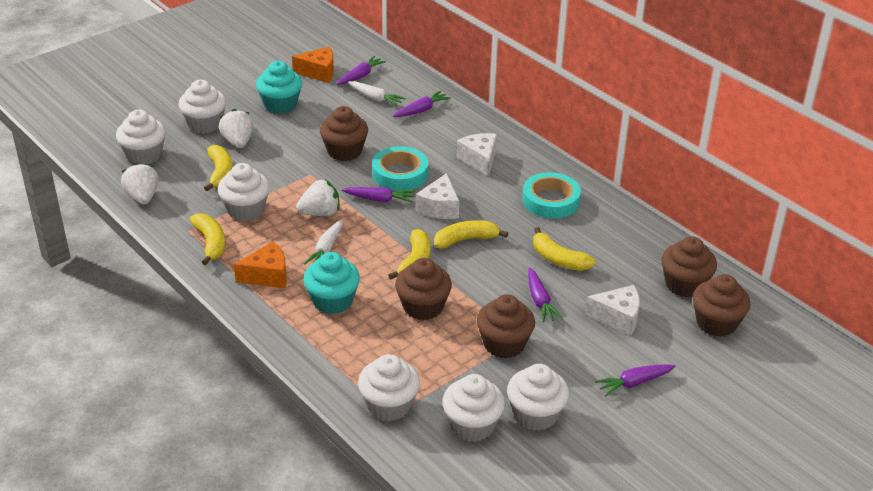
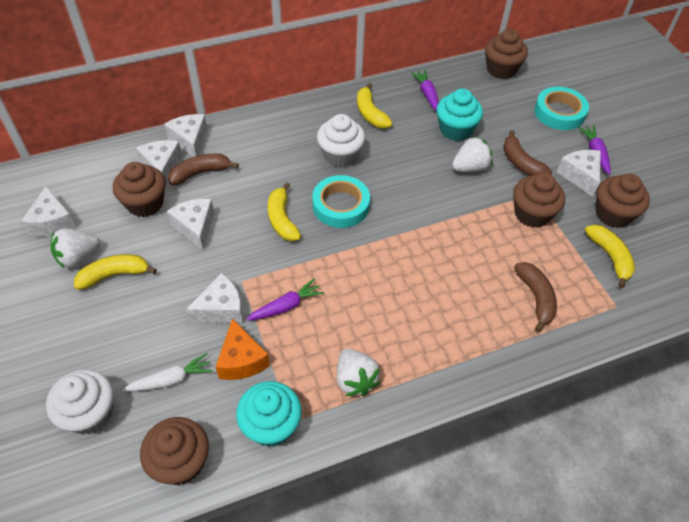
brown banana: 0 -> 3
orange cheese: 2 -> 1
purple carrot: 5 -> 3
white carrot: 2 -> 1
white cheese: 3 -> 6
white cupcake: 6 -> 2
yellow banana: 5 -> 4

